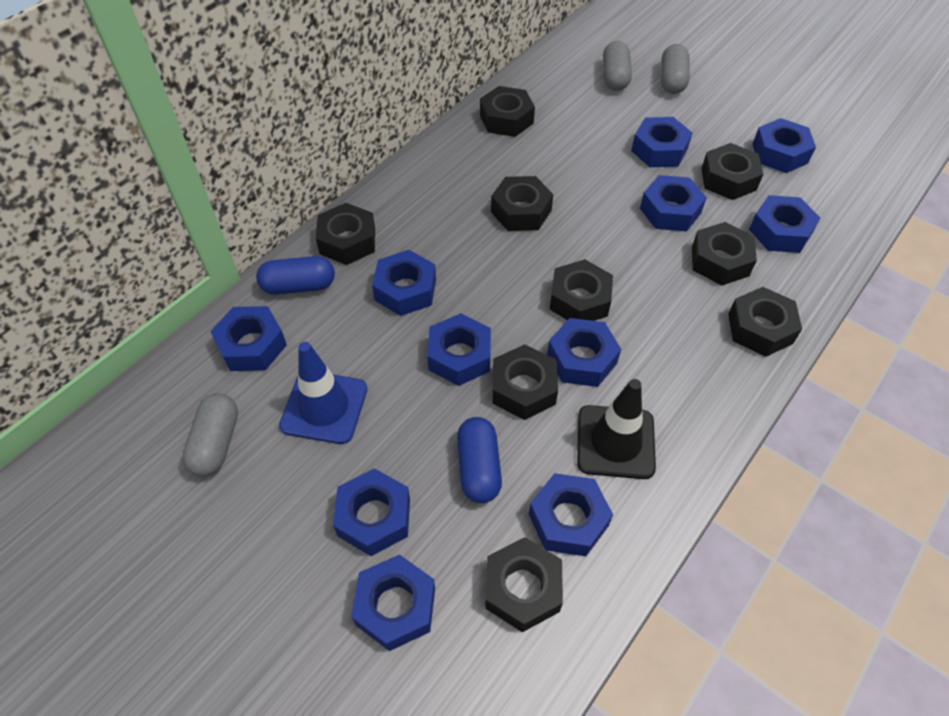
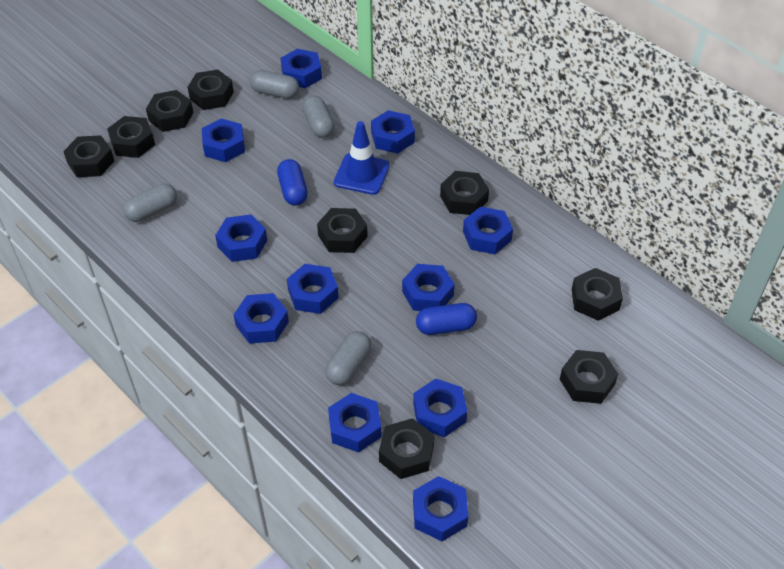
black traffic cone: 1 -> 0
grey capsule: 3 -> 4

